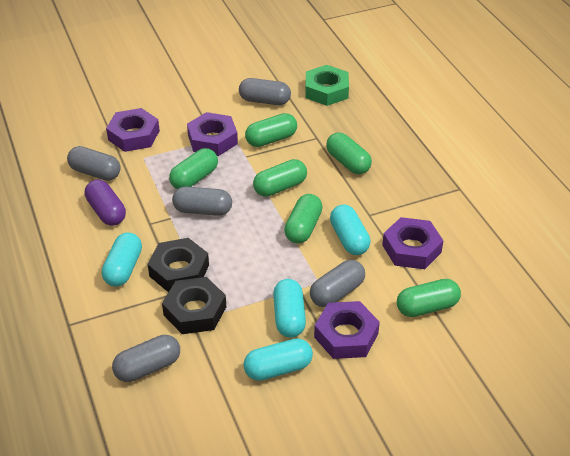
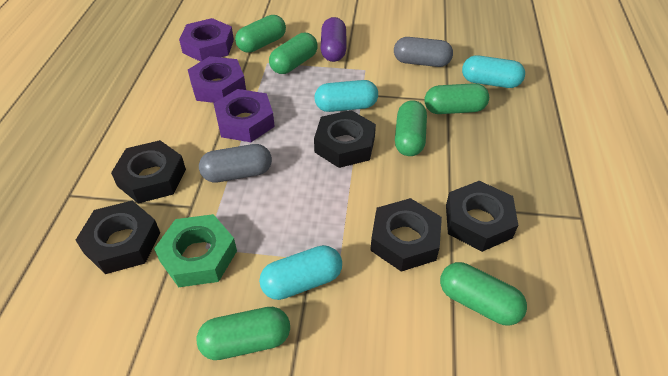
black nut: 2 -> 5
grey capsule: 5 -> 2
purple nut: 4 -> 3
turquoise capsule: 4 -> 3

